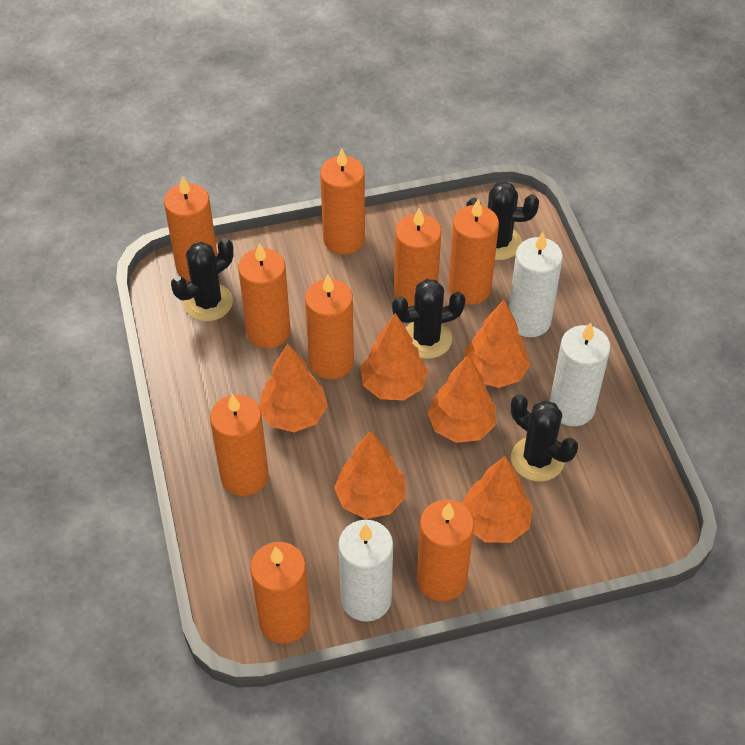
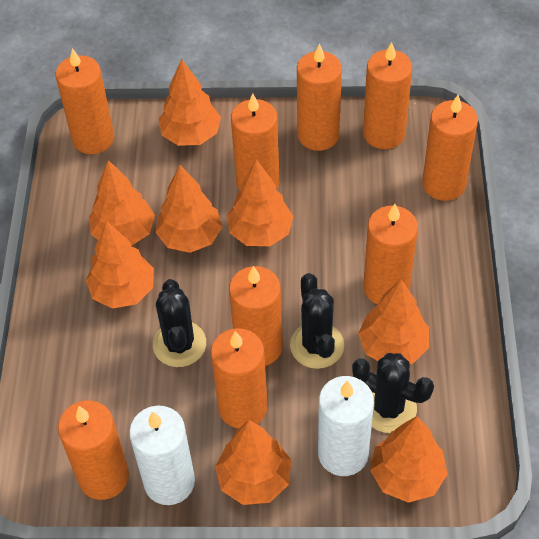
black cactus: 4 -> 3
orange tree: 6 -> 8
white candle: 3 -> 2

